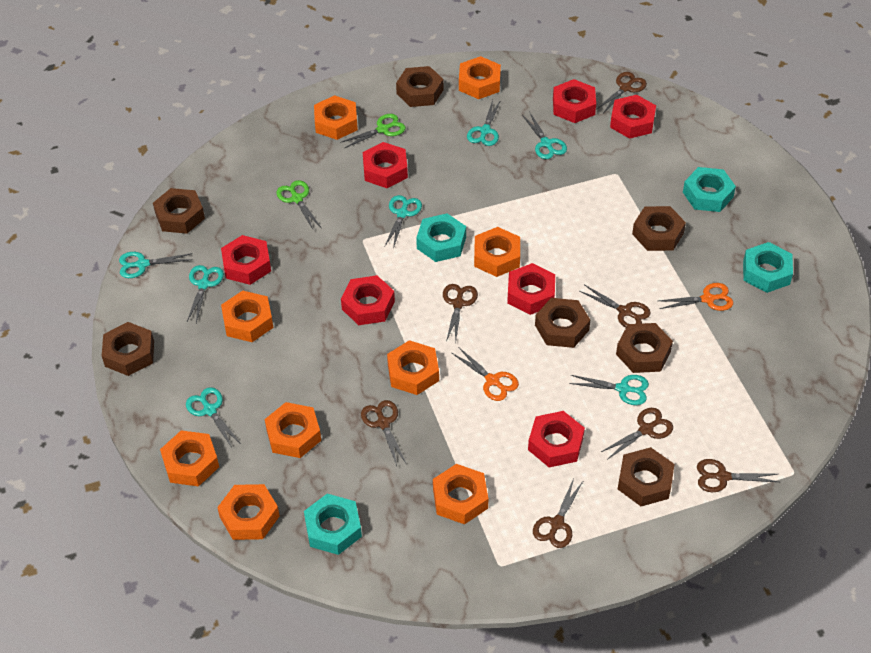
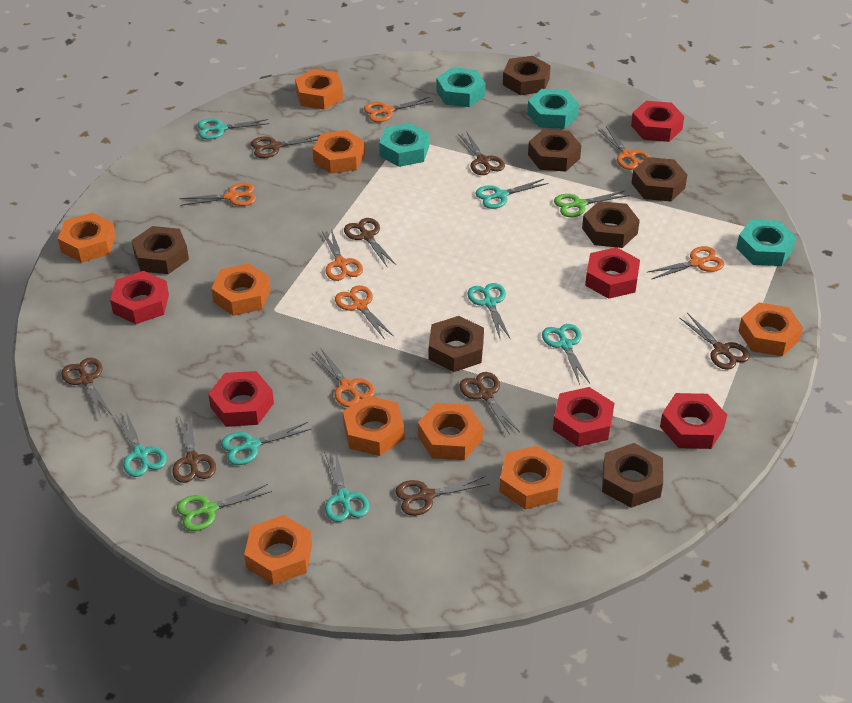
brown scissors: 7 -> 8
orange scissors: 2 -> 7
red nut: 7 -> 6

